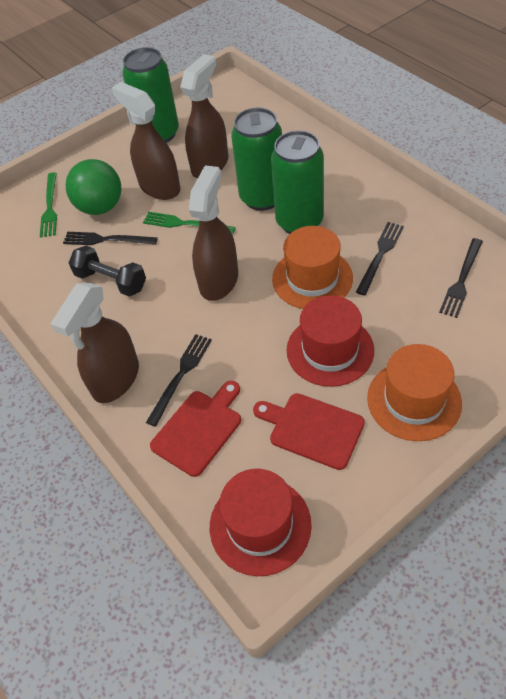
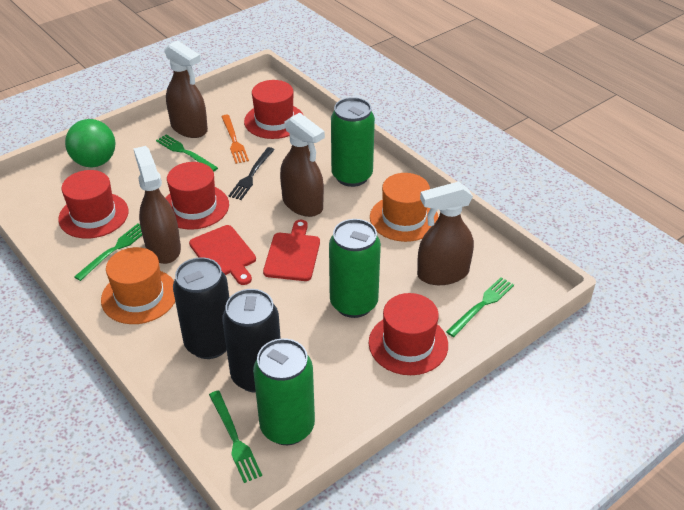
black can: 0 -> 2
black dumbbell: 1 -> 0
black fork: 4 -> 1
green fork: 2 -> 4
orange fork: 0 -> 1
red hat: 2 -> 4

